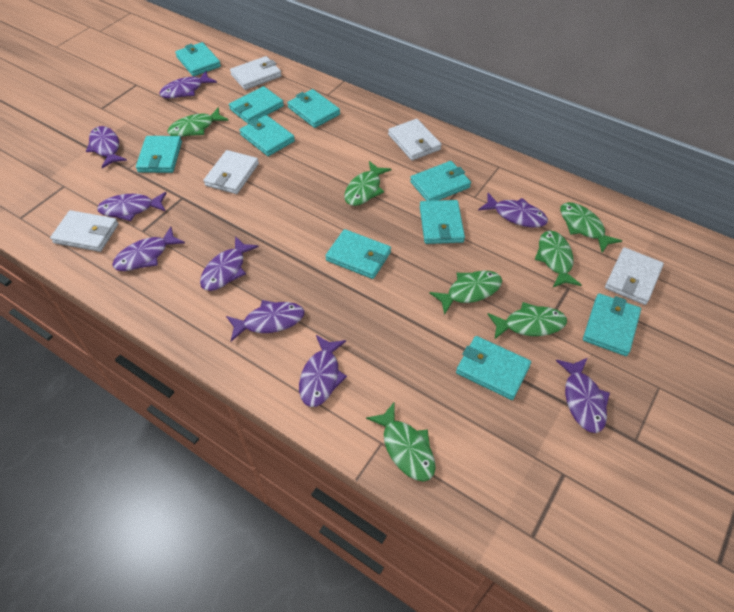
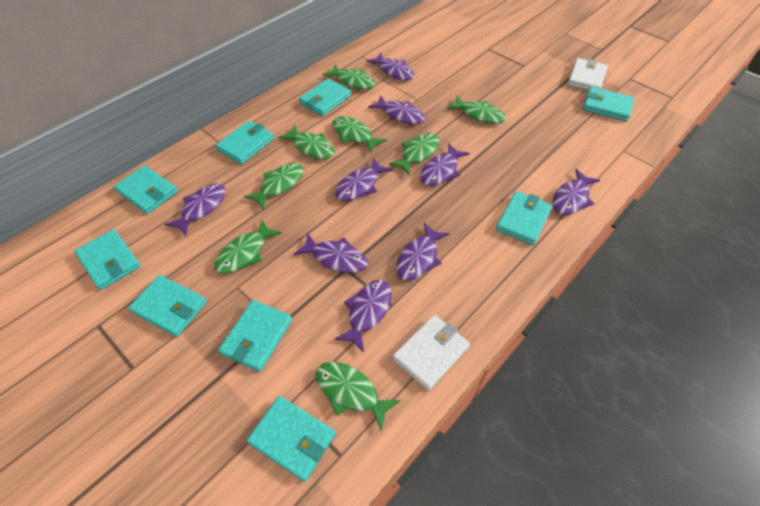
green fish: 7 -> 8
turquoise wallet: 10 -> 9
white wallet: 5 -> 2

